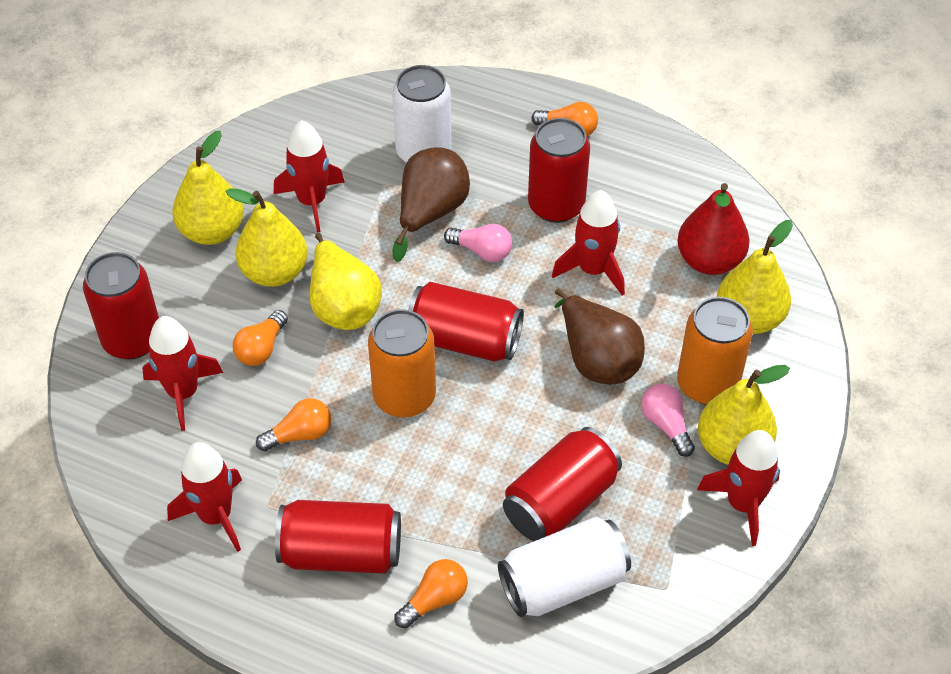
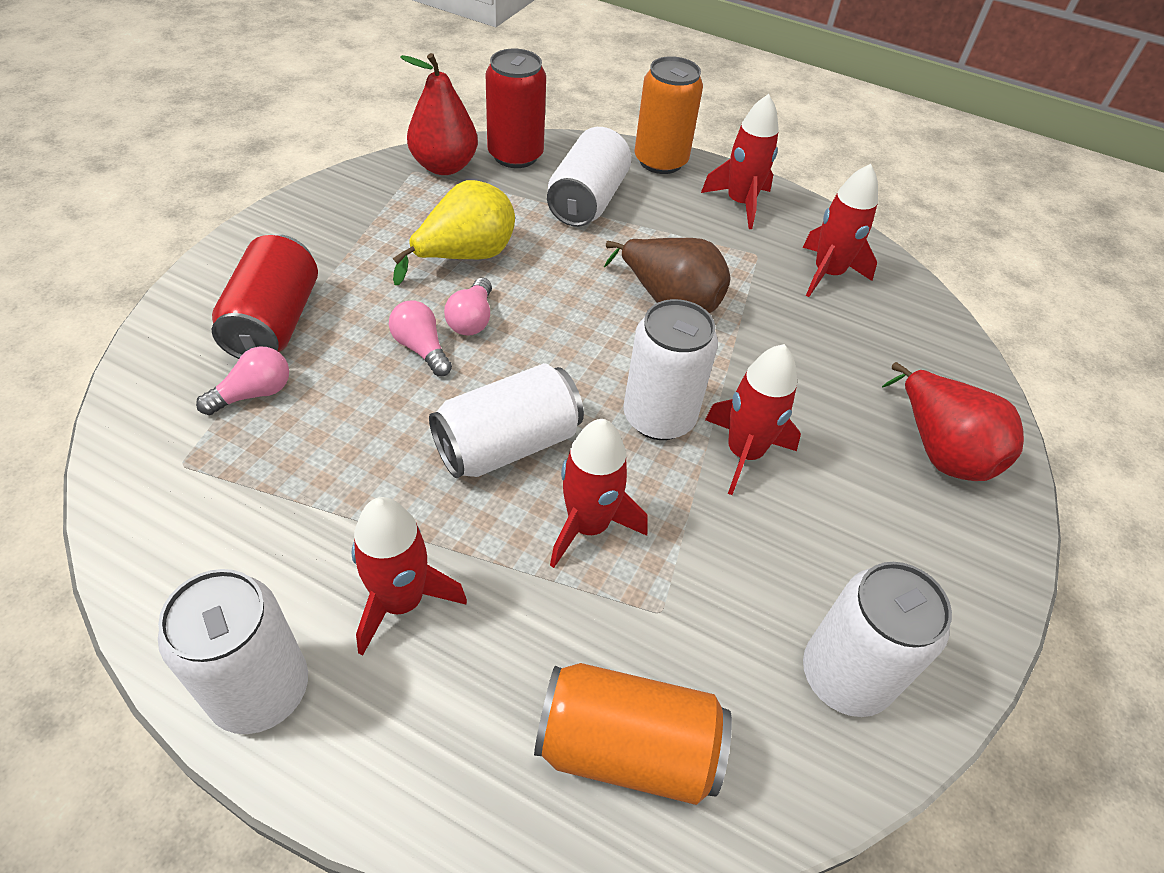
brown pear: 2 -> 1
orange light bulb: 4 -> 0
pink light bulb: 2 -> 3
red can: 5 -> 2
red pear: 1 -> 2
white can: 2 -> 5
yellow pear: 5 -> 1

